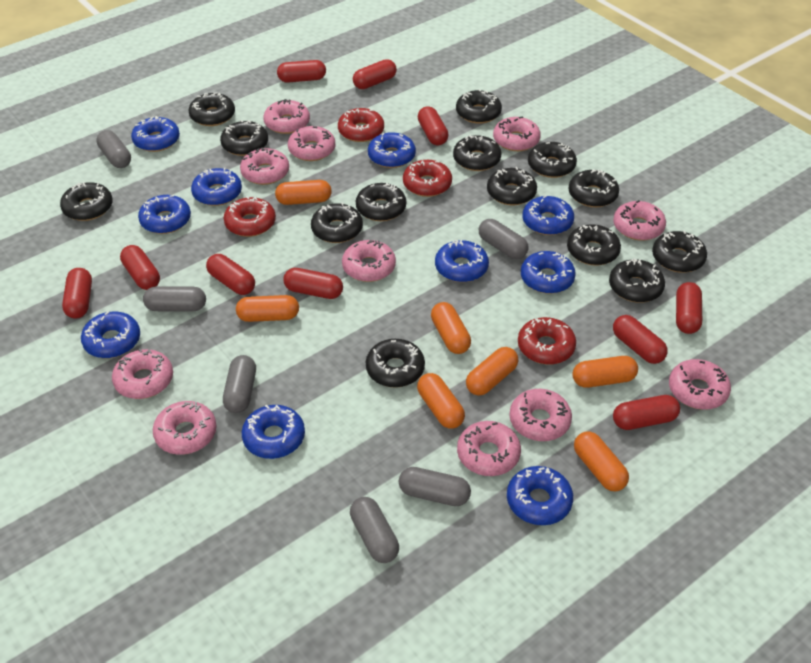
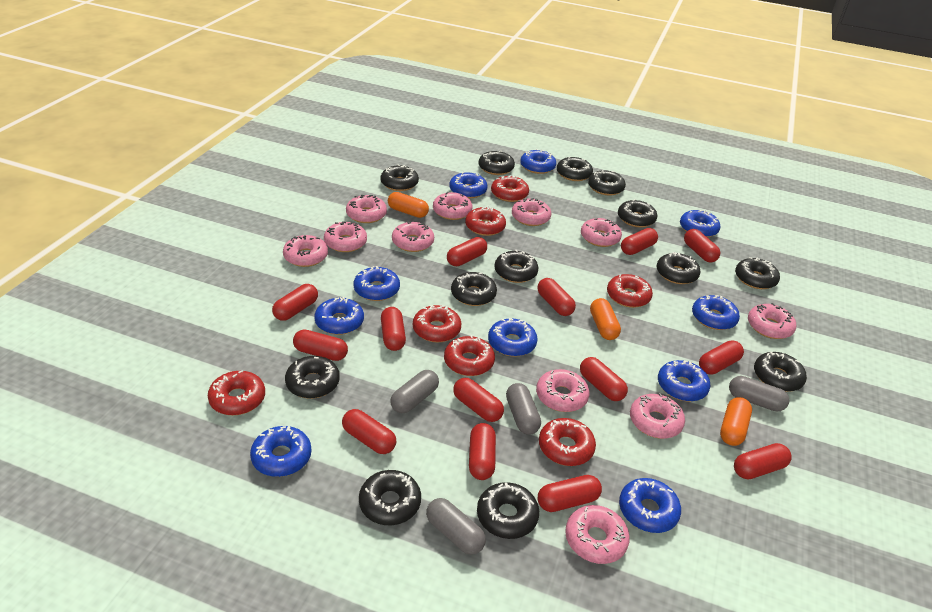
black donut: 14 -> 13
grey capsule: 6 -> 4
orange capsule: 7 -> 3
red capsule: 10 -> 14
red donut: 4 -> 7

